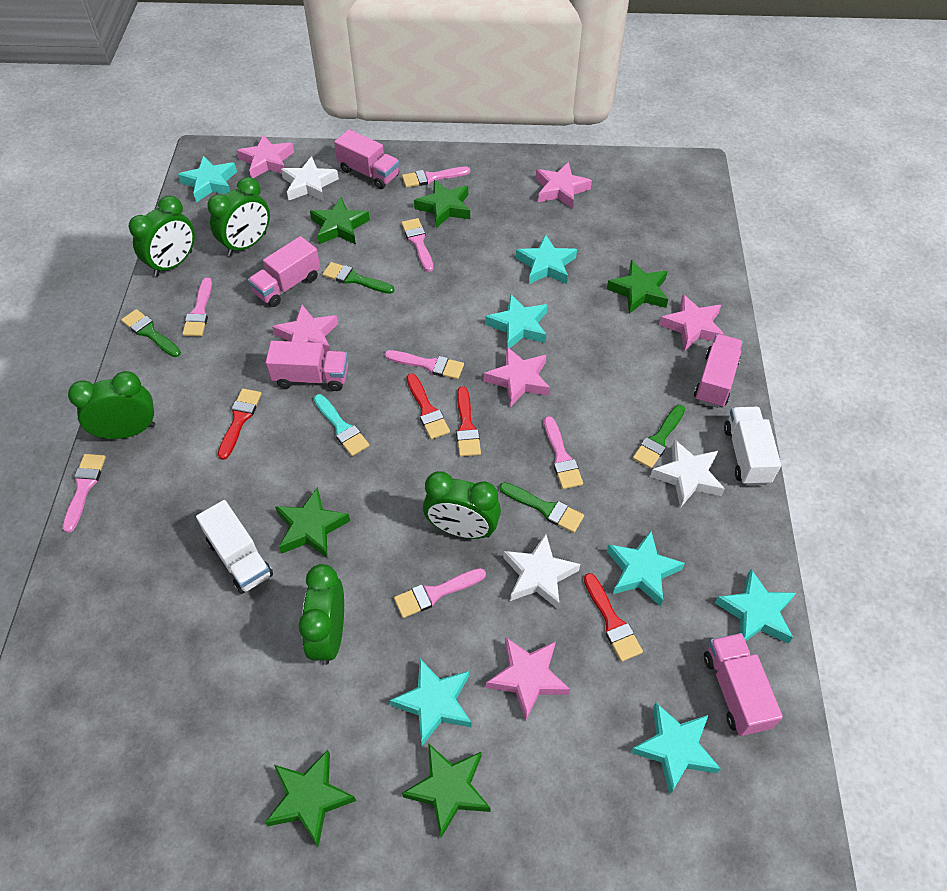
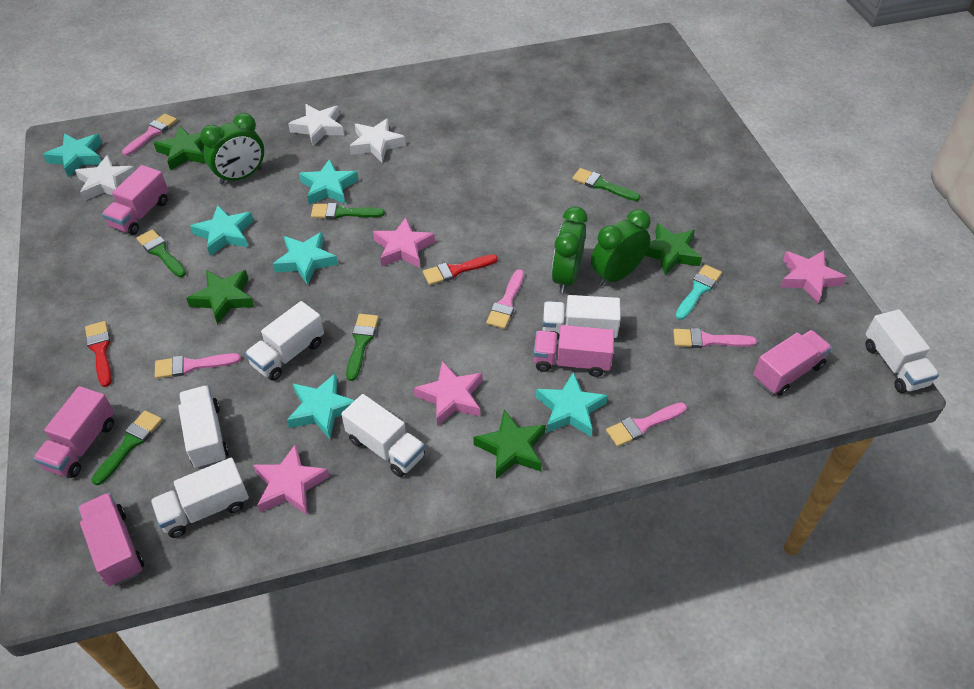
green brush: 4 -> 5
green clock: 5 -> 3
green star: 6 -> 4
pink brush: 7 -> 5
pink star: 6 -> 4
red brush: 4 -> 2
turquoise star: 7 -> 6
white truck: 2 -> 6

